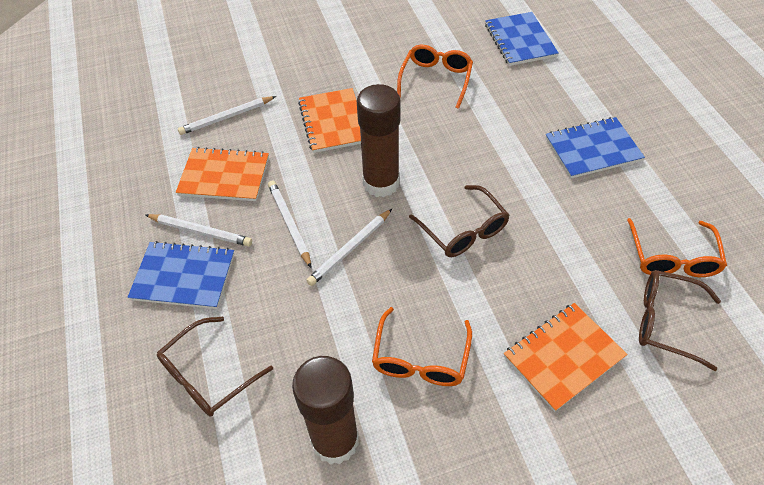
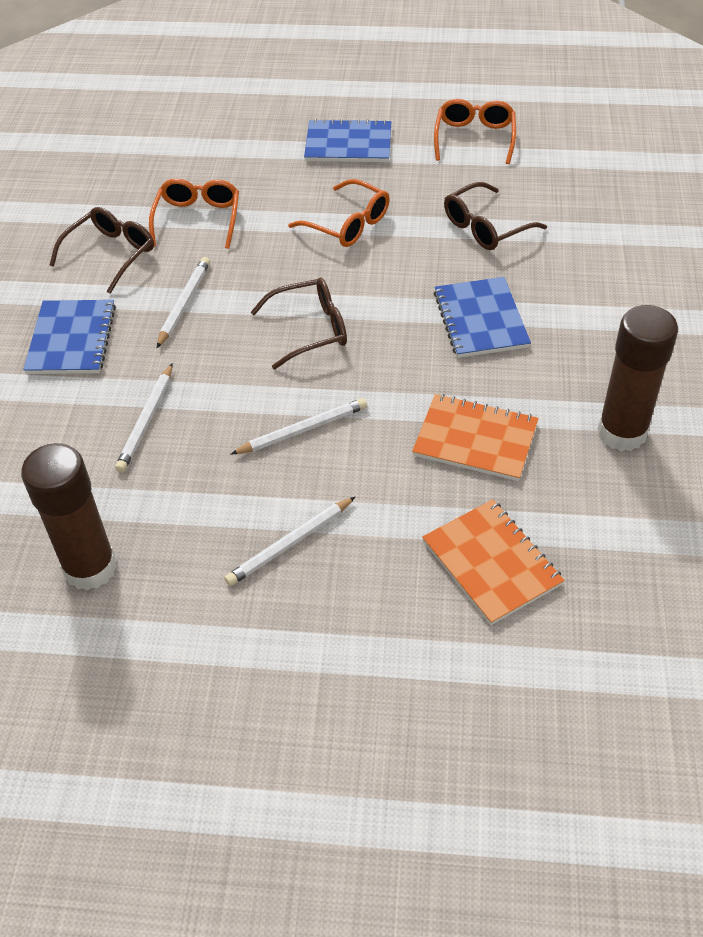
orange notebook: 3 -> 2

